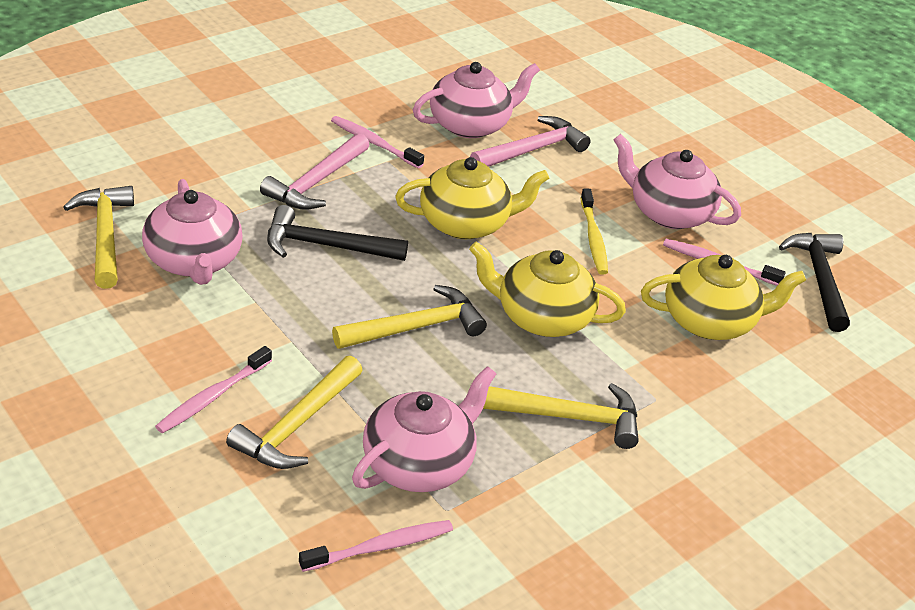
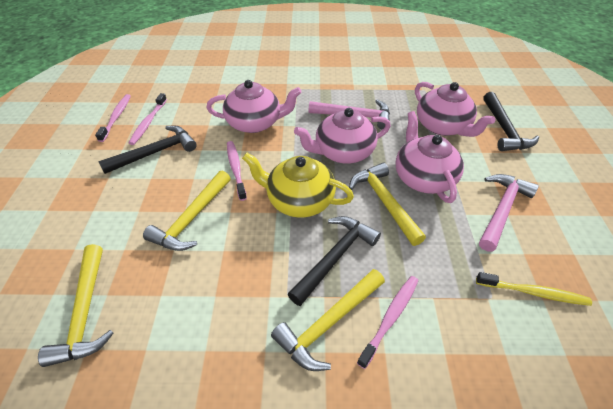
black hammer: 2 -> 3
yellow teapot: 3 -> 1

